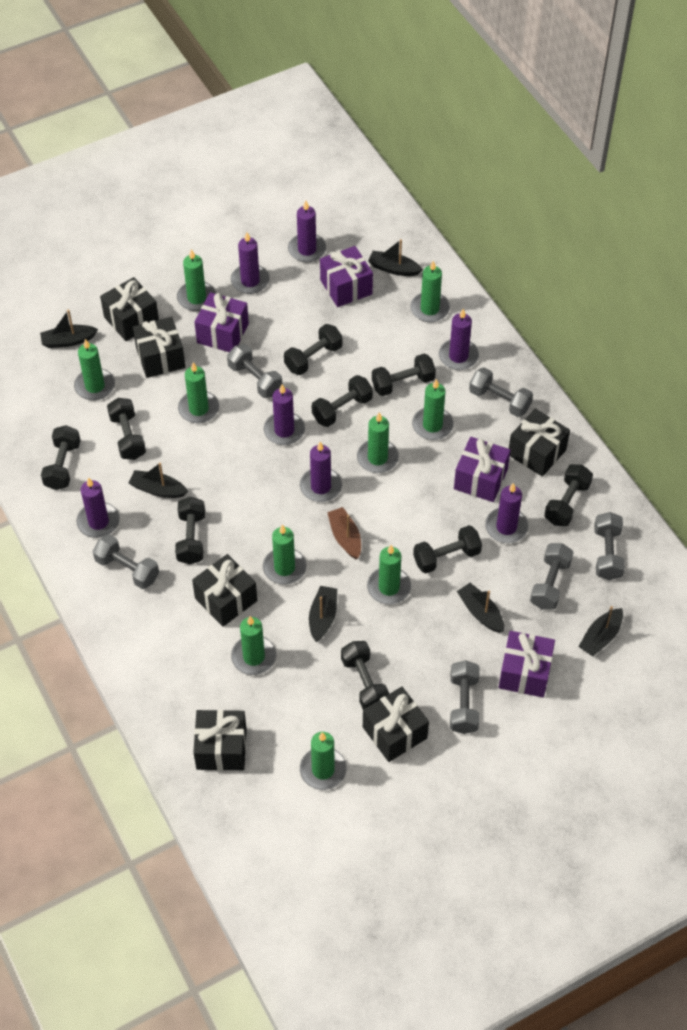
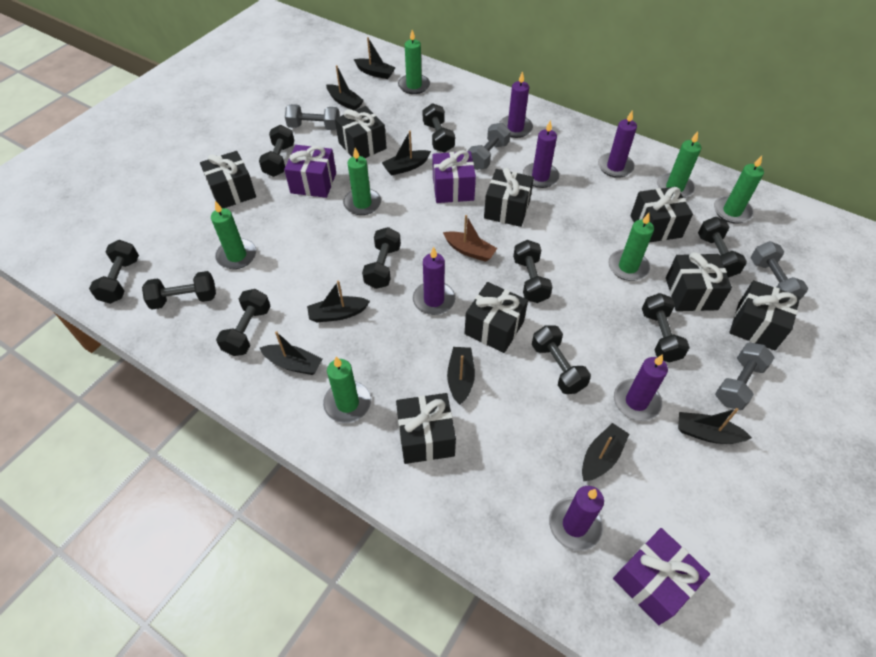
black boat: 6 -> 8
black dumbbell: 9 -> 10
black gift: 6 -> 8
green candle: 10 -> 7
grey dumbbell: 6 -> 4
purple candle: 7 -> 6
purple gift: 4 -> 3

